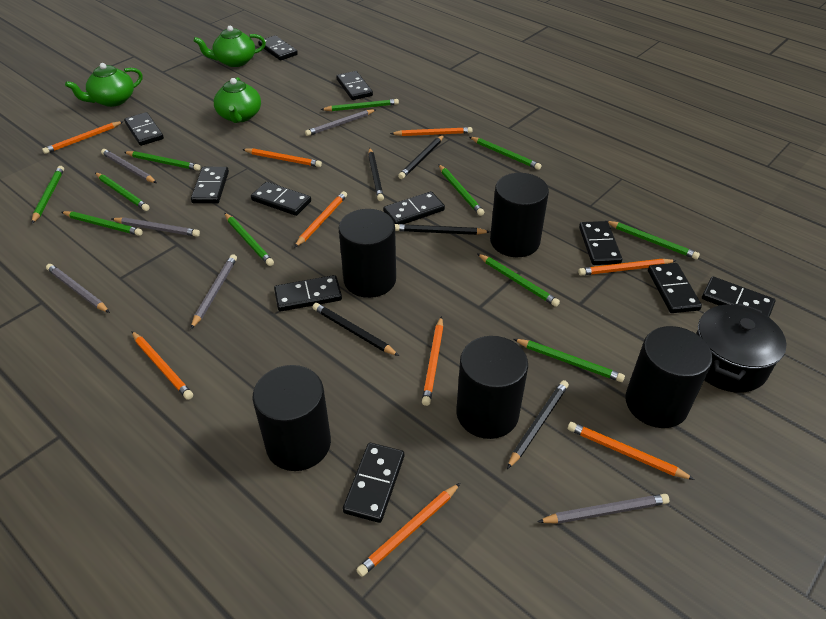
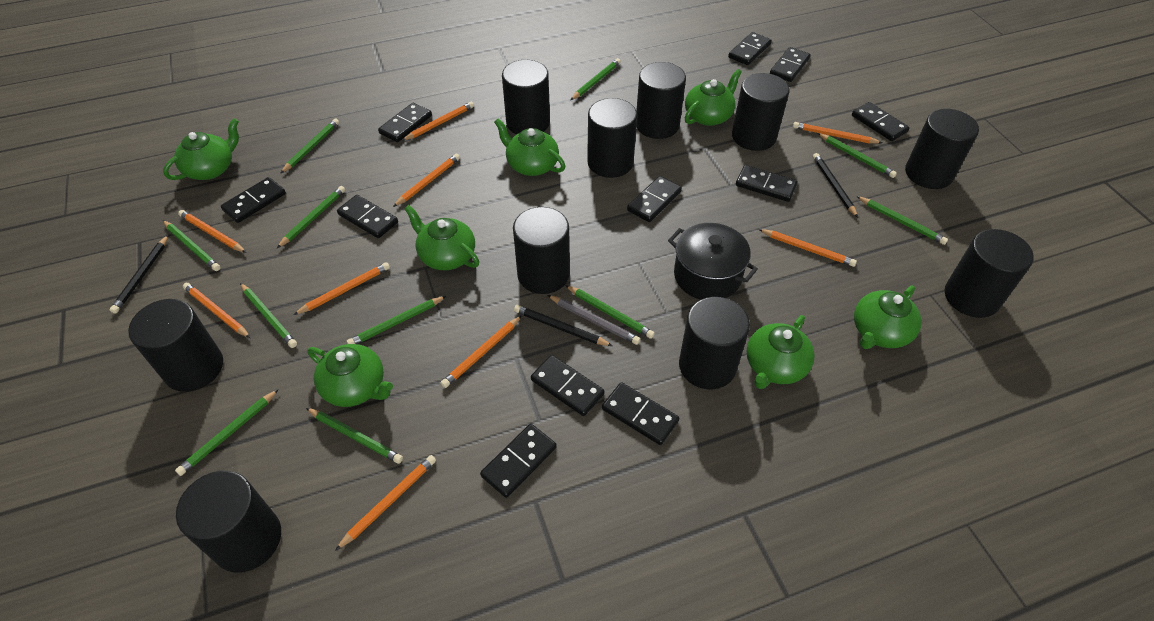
black cylinder: 5 -> 10
black pencil: 5 -> 3
green teapot: 3 -> 7
grey pencil: 6 -> 1

